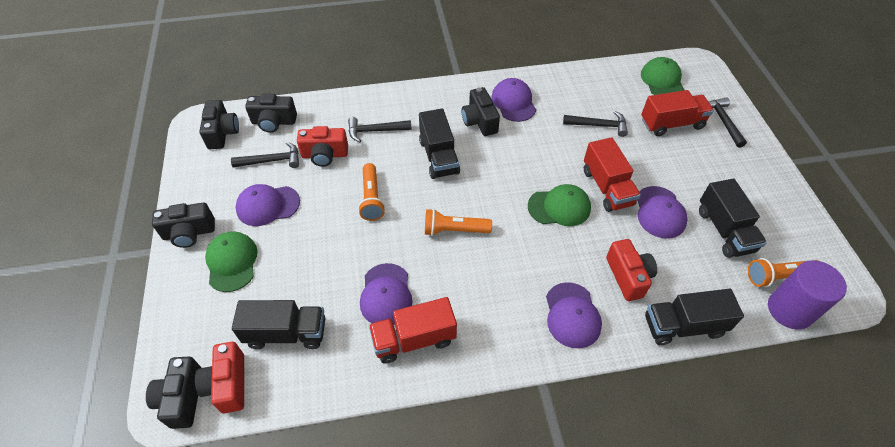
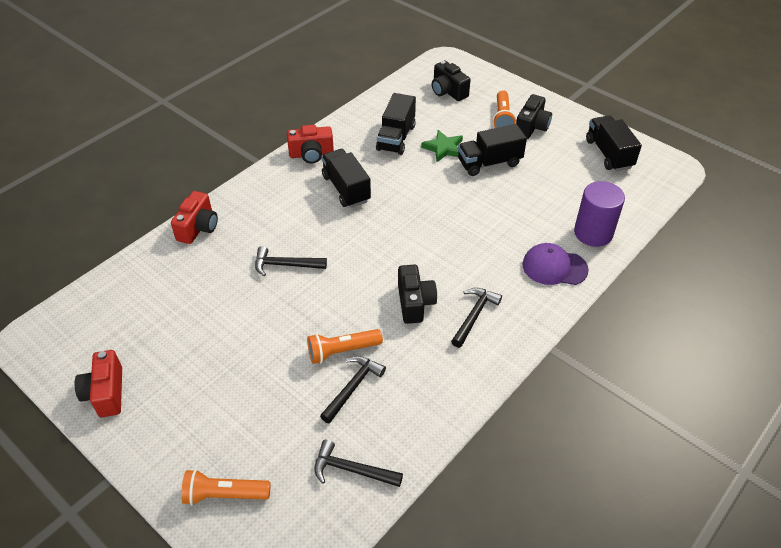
black camera: 5 -> 3
green cap: 3 -> 0
green star: 0 -> 1
purple cap: 5 -> 1
red truck: 3 -> 0

